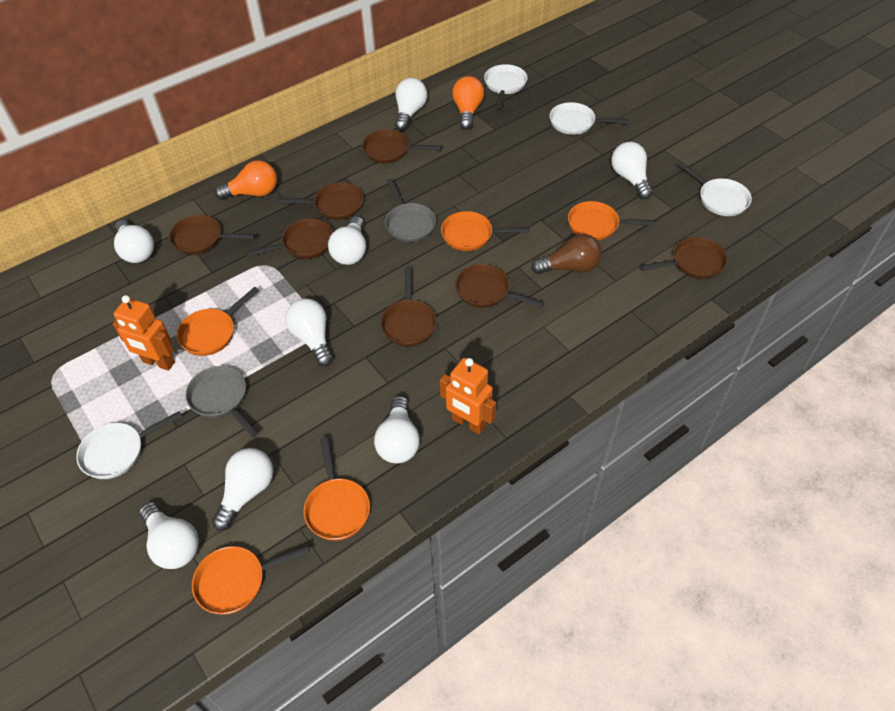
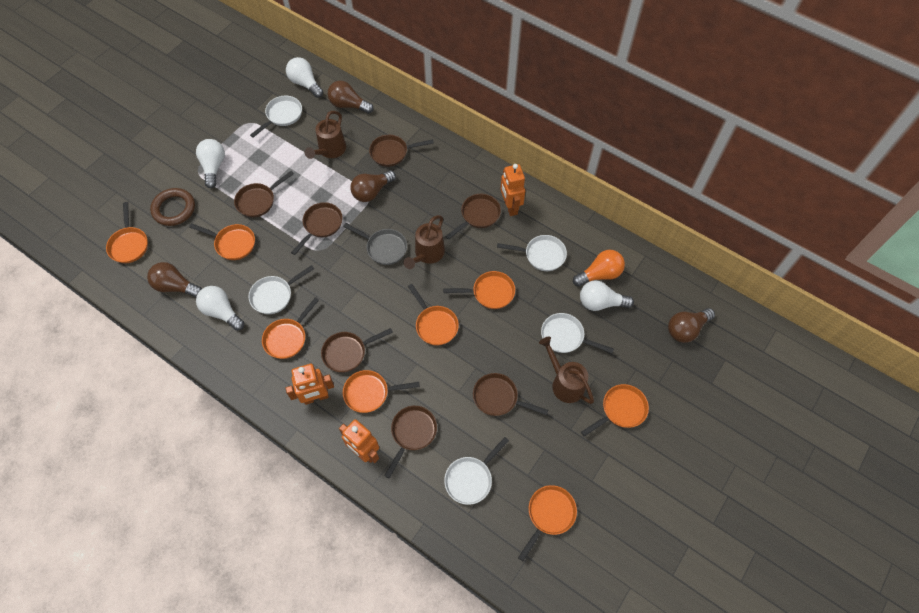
brown light bulb: 1 -> 4
brown ring: 0 -> 1
brown watering can: 0 -> 3
grey pan: 2 -> 1
orange light bulb: 2 -> 1
orange pan: 5 -> 8
orange robot: 2 -> 3
white light bulb: 8 -> 4
white pan: 4 -> 5

